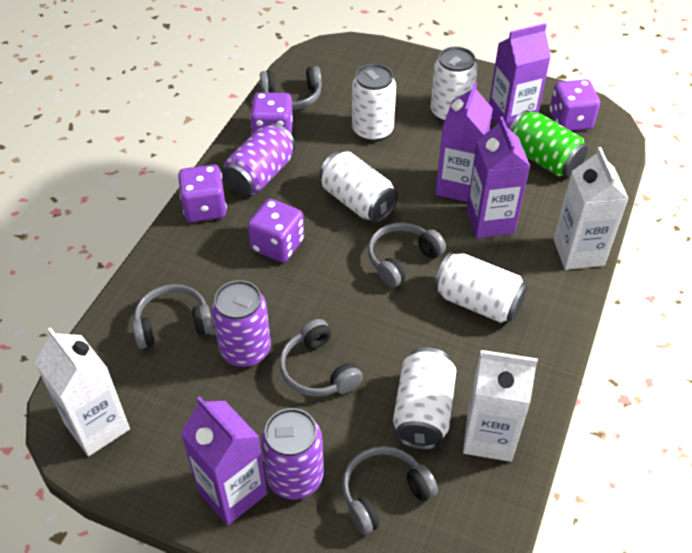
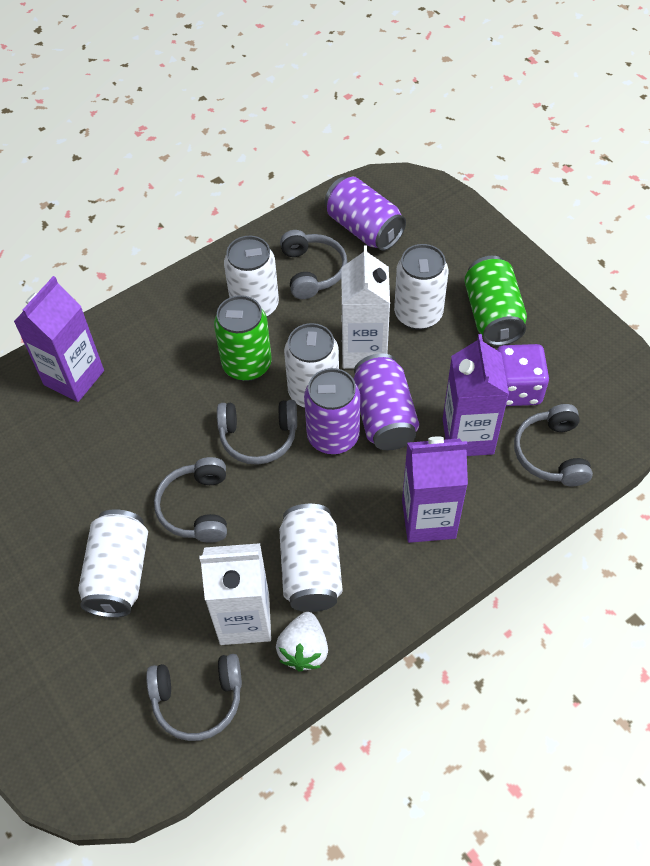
green can: 1 -> 2
purple carton: 4 -> 3
purple dice: 4 -> 1
white carton: 3 -> 2
white strawberry: 0 -> 1

